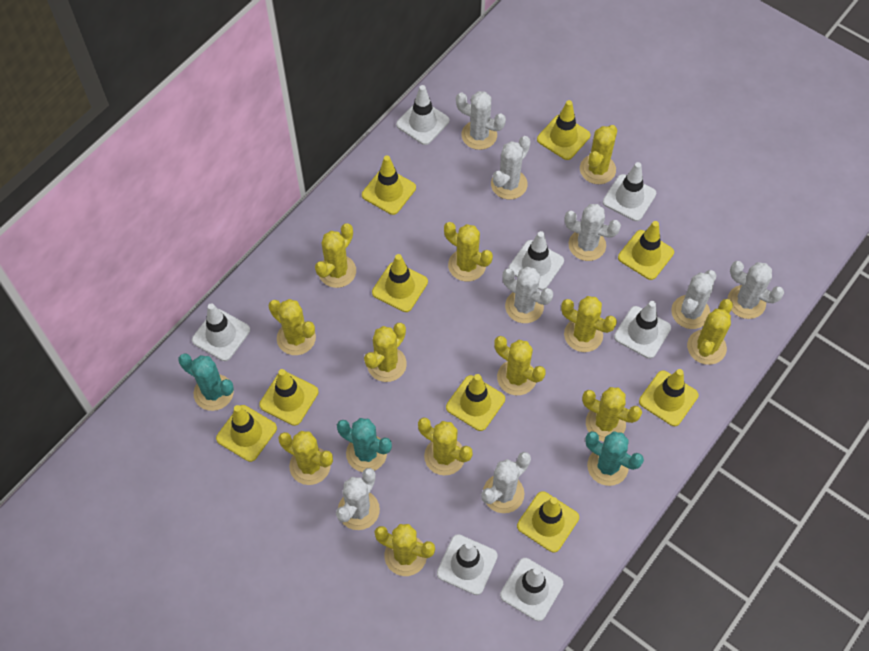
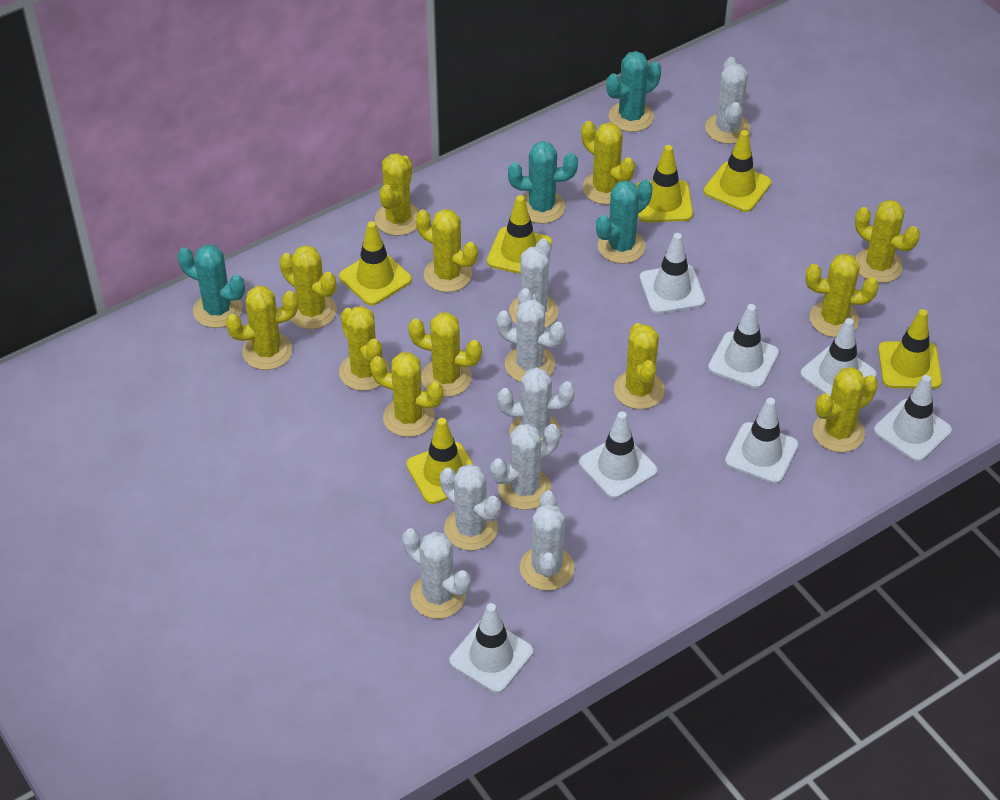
turquoise cactus: 3 -> 4
yellow traffic cone: 9 -> 6

